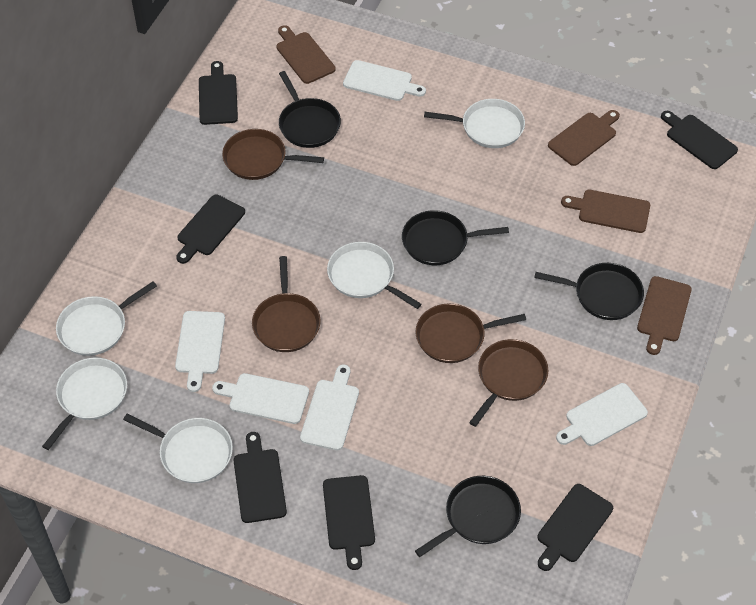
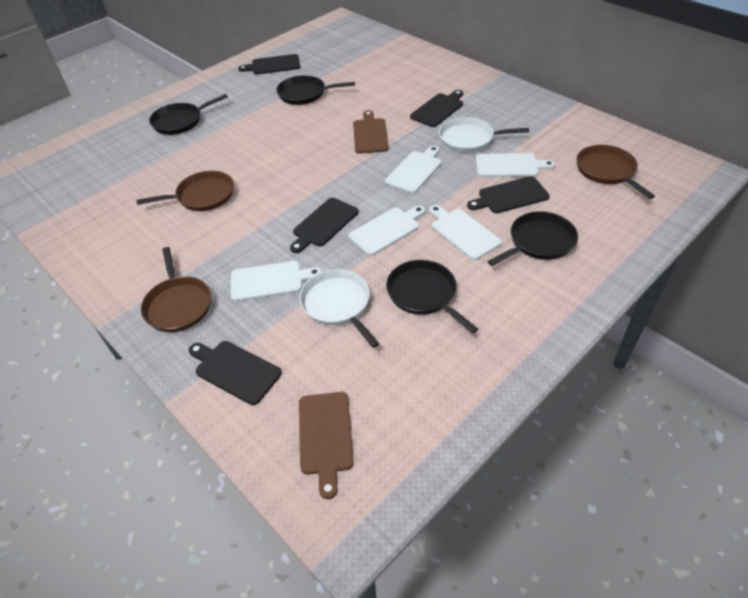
black cutting board: 6 -> 5
brown cutting board: 4 -> 2
brown pan: 4 -> 3
white pan: 5 -> 2

